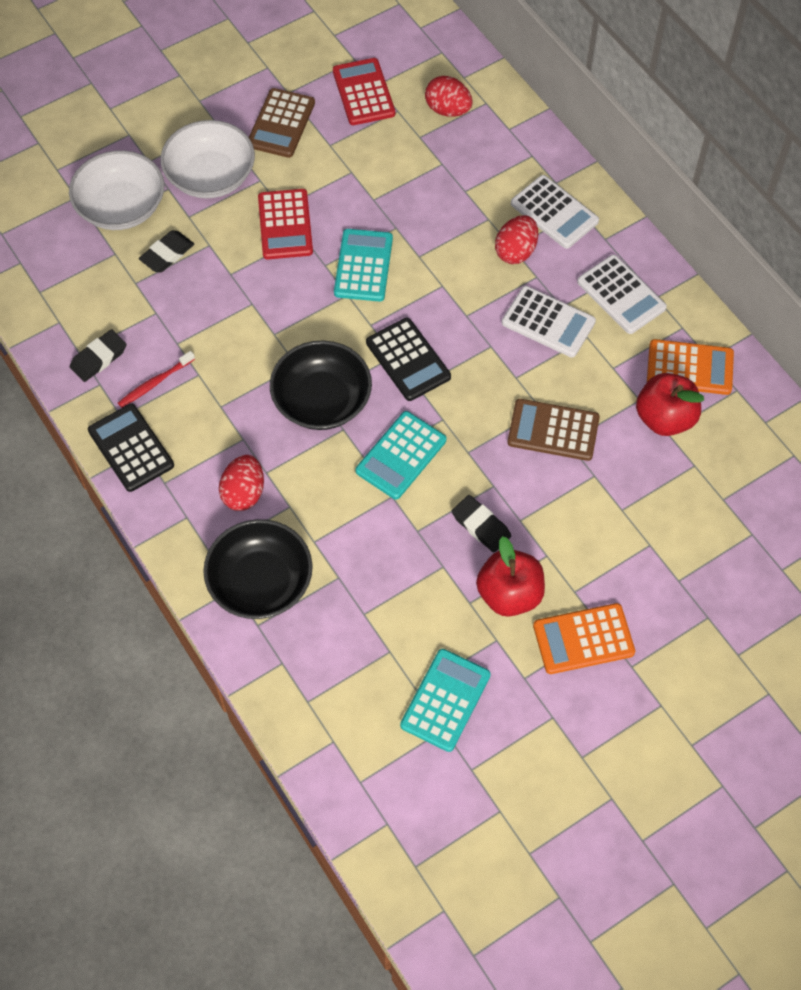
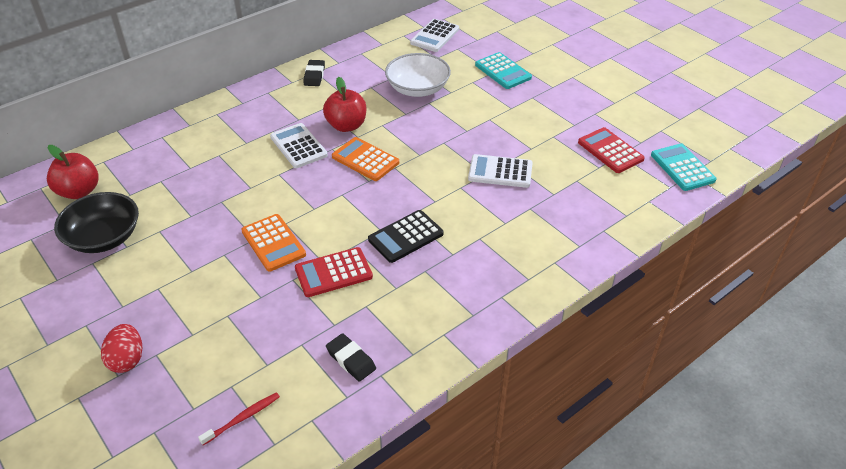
black bowl: 2 -> 1
black calculator: 2 -> 1
black eraser: 3 -> 2
brown calculator: 2 -> 0
red egg: 3 -> 1
turquoise calculator: 3 -> 2
white bowl: 2 -> 1

